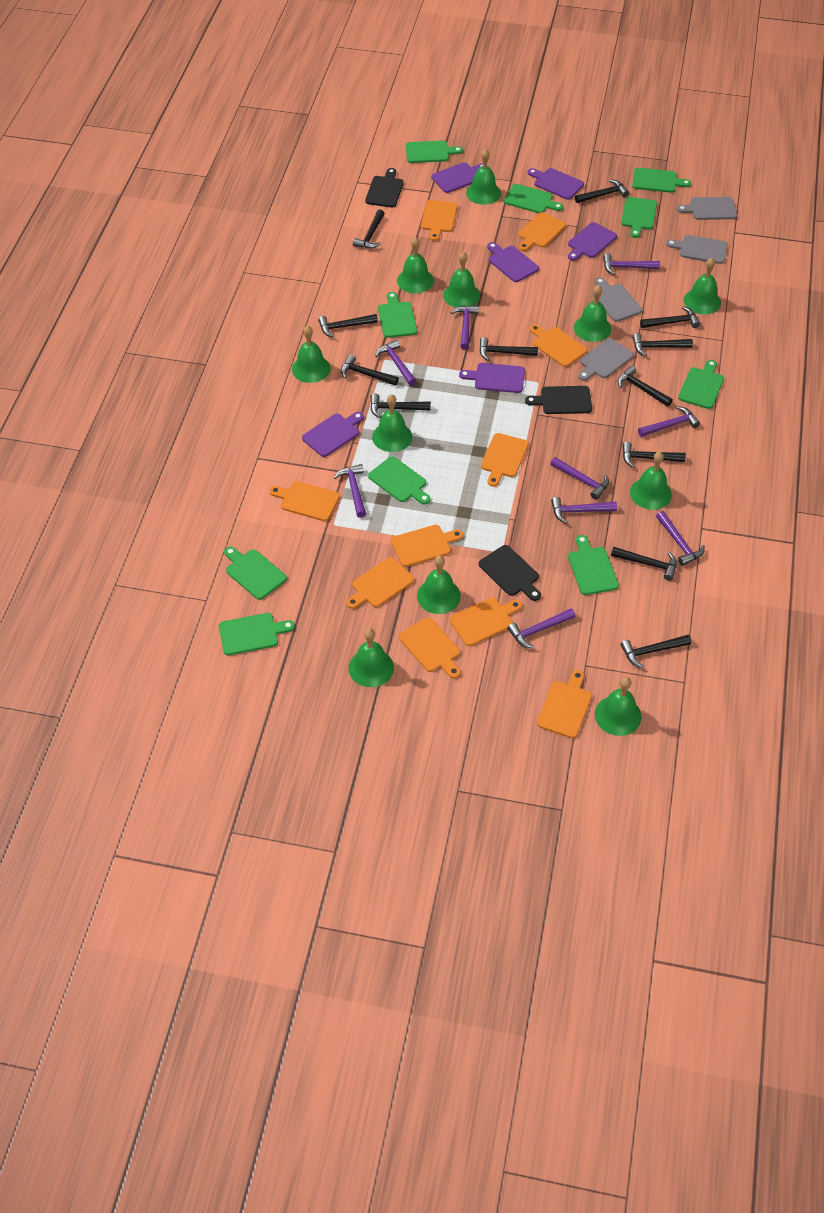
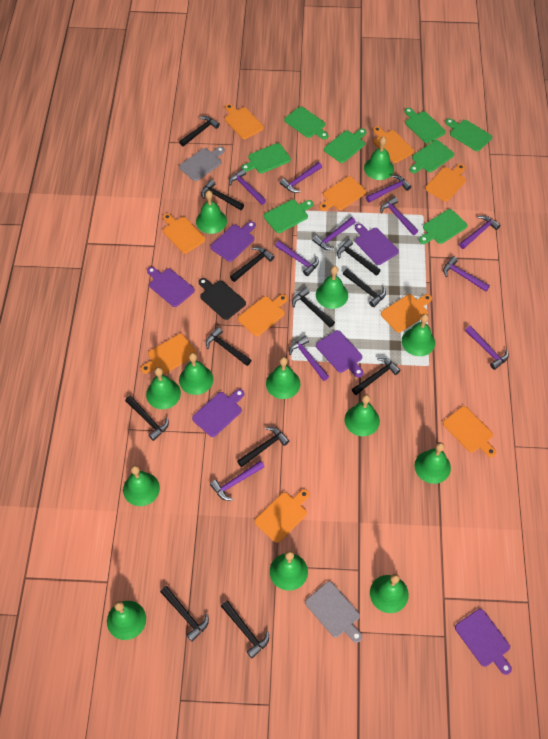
black cutting board: 3 -> 1
green bell: 11 -> 13
green cutting board: 10 -> 8
grey cutting board: 4 -> 2
purple hammer: 9 -> 11

